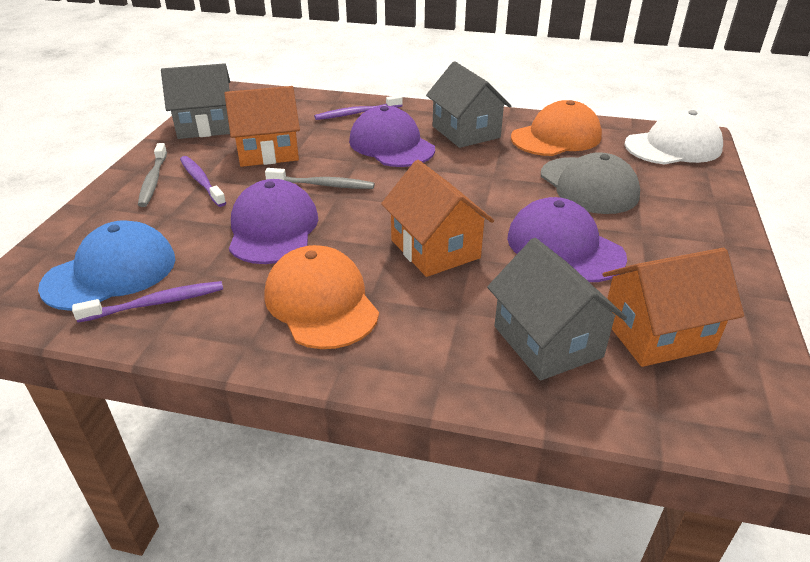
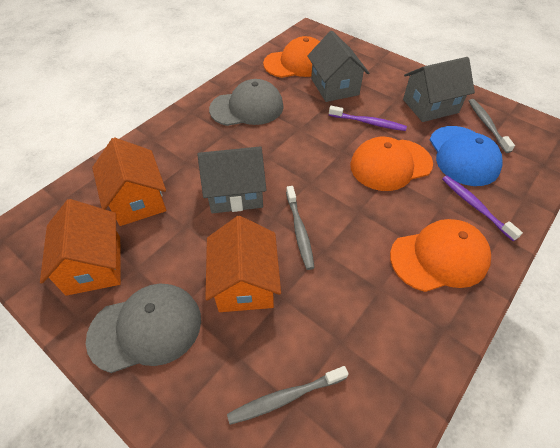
grey cap: 1 -> 2
grey toothbrush: 2 -> 3
orange cap: 2 -> 3
purple cap: 3 -> 0
purple toothbrush: 3 -> 2
white cap: 1 -> 0

